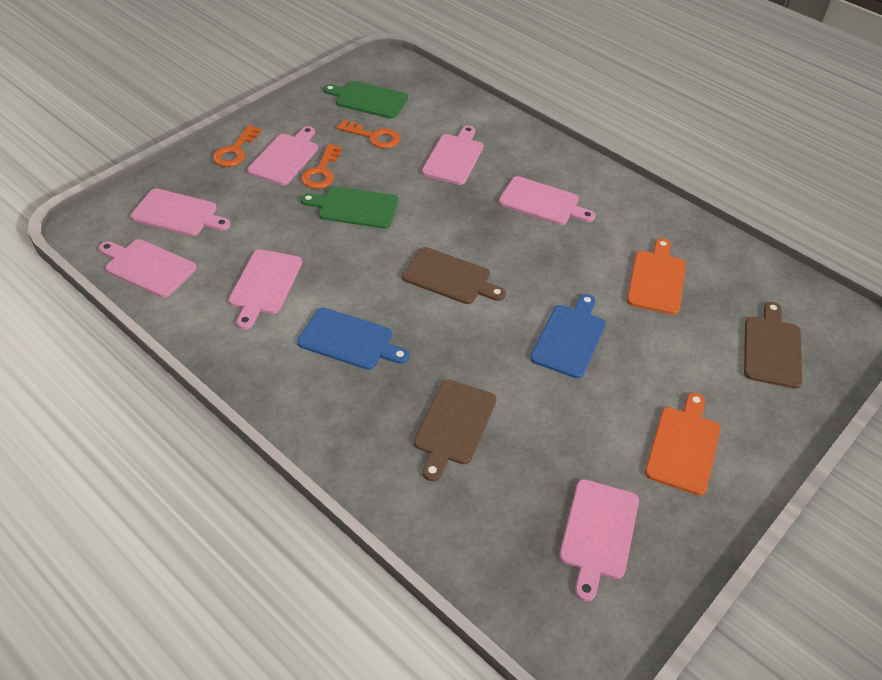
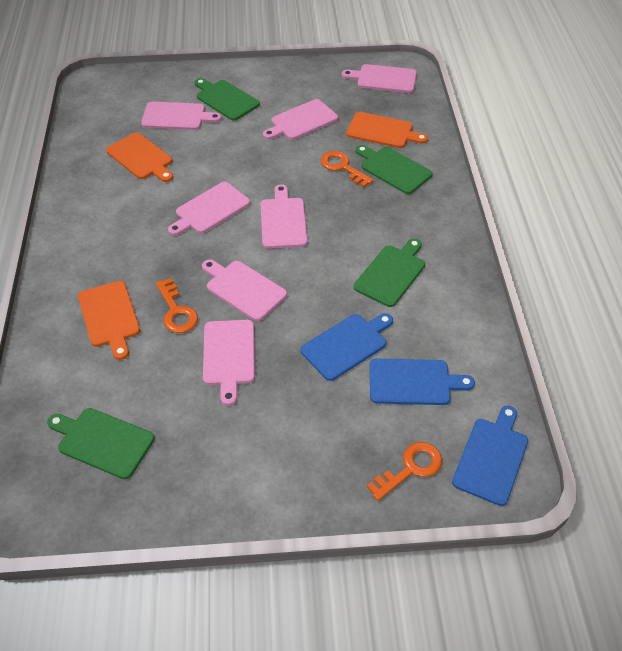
blue cutting board: 2 -> 3
brown cutting board: 3 -> 0
green cutting board: 2 -> 4
orange cutting board: 2 -> 3

